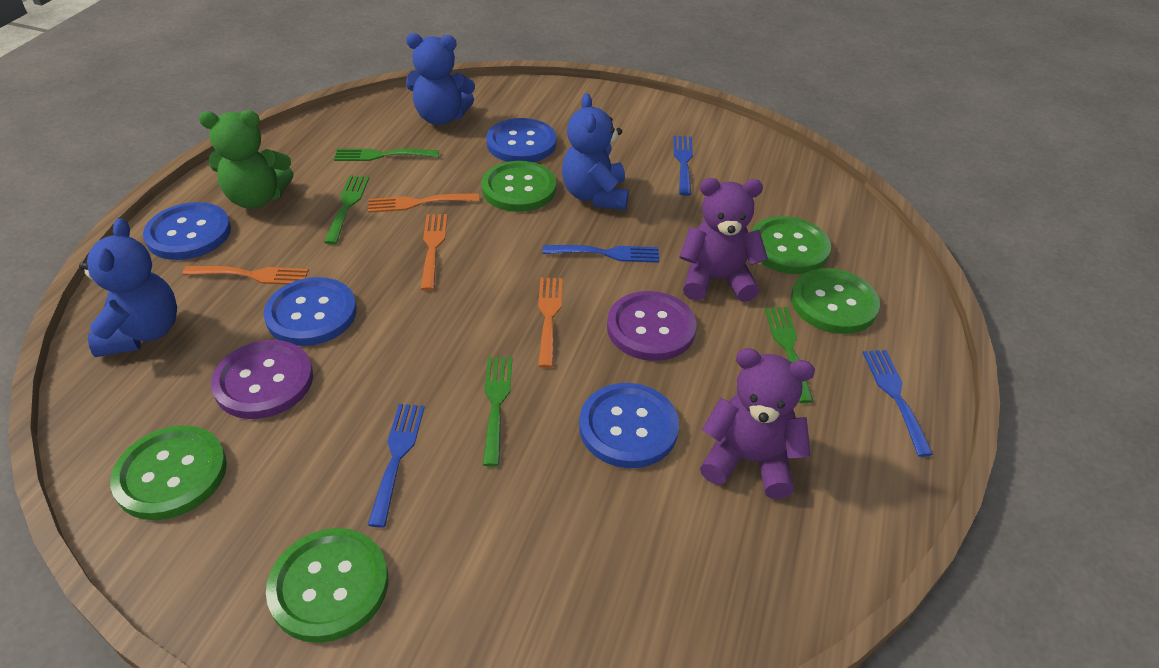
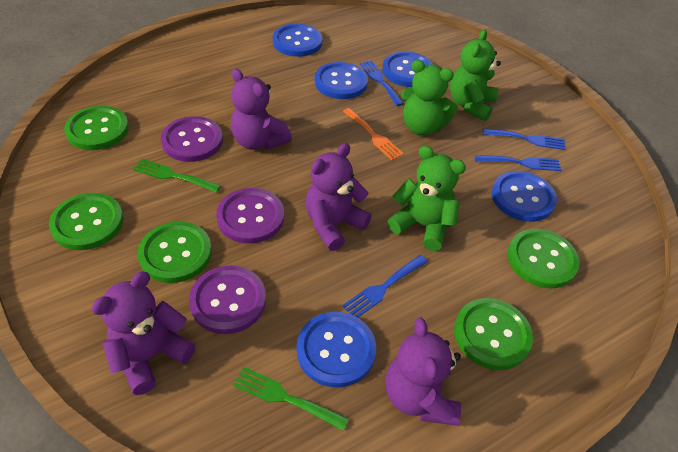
blue button: 4 -> 5
blue teddy bear: 3 -> 0
green fork: 4 -> 2
green teddy bear: 1 -> 3
orange fork: 4 -> 1
purple button: 2 -> 3
purple teddy bear: 2 -> 4

